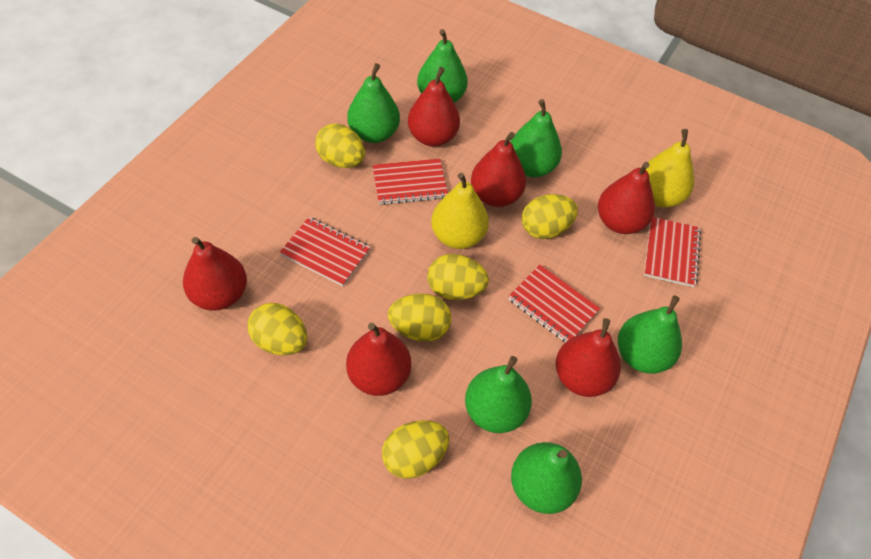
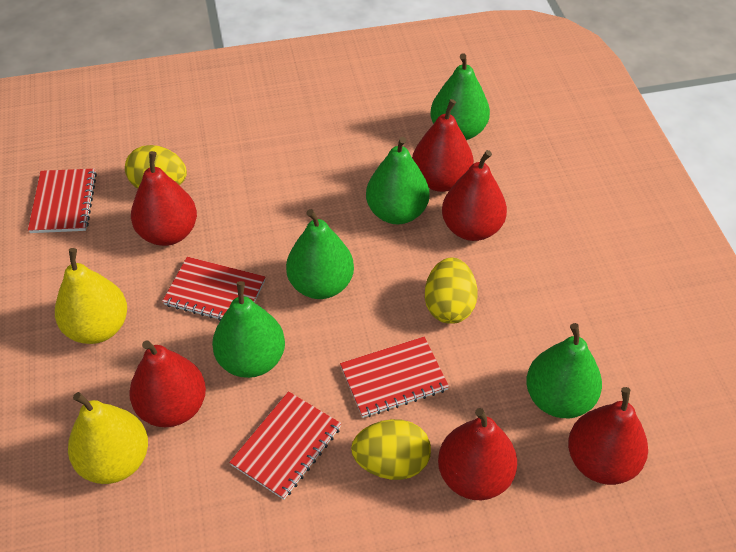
green pear: 6 -> 5
yellow egg: 6 -> 3

